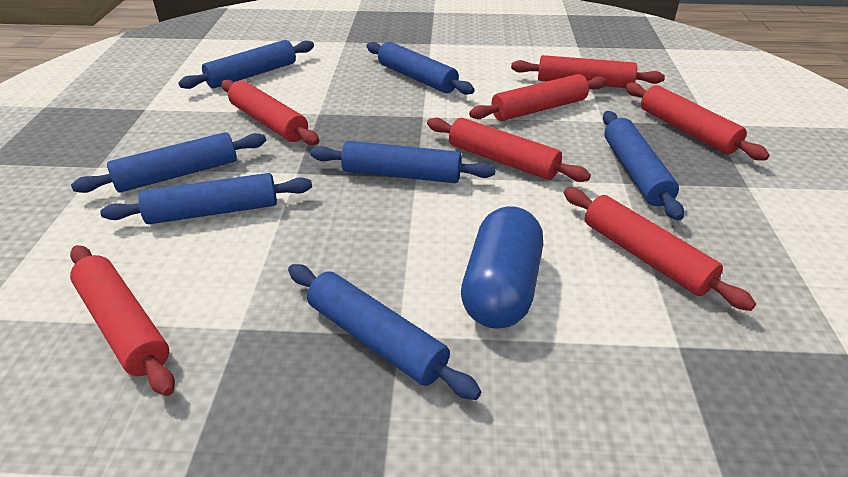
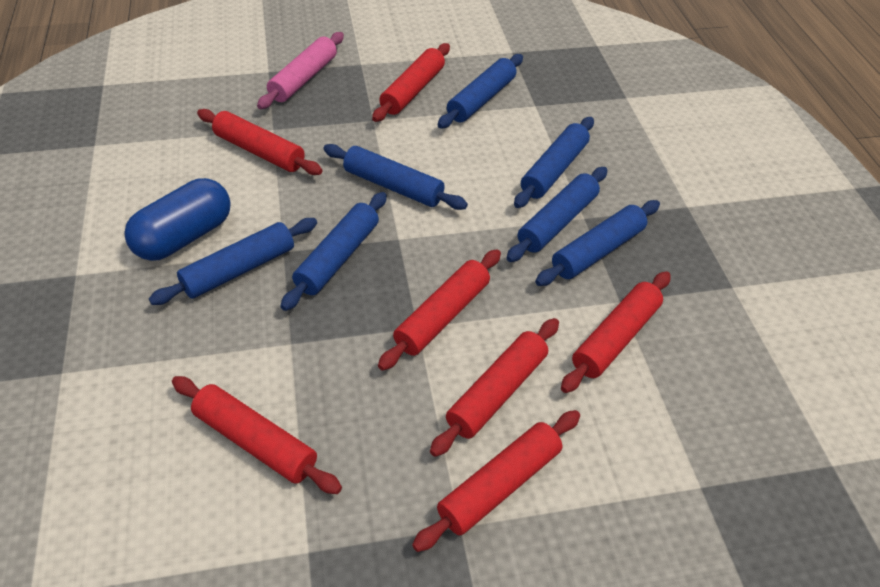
pink rolling pin: 0 -> 1

